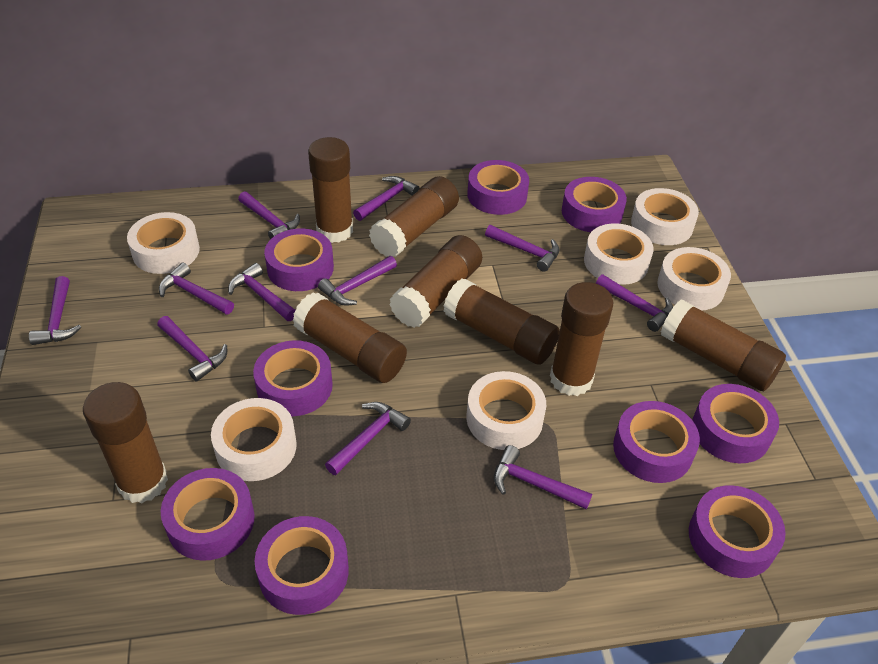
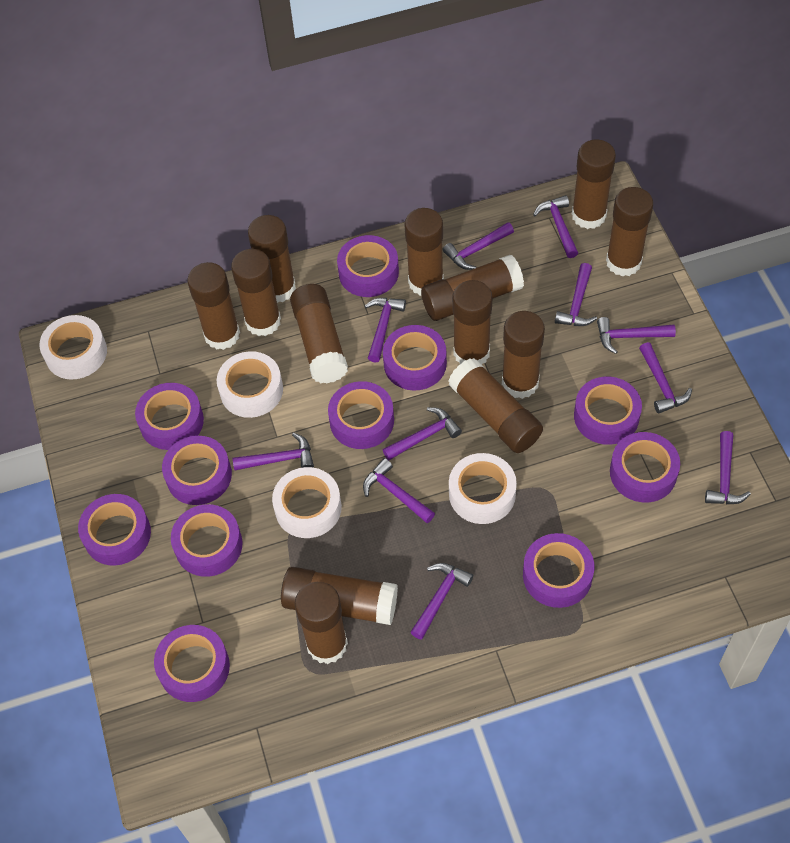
brown glue stick: 8 -> 13
purple tape: 9 -> 11
white tape: 6 -> 4

